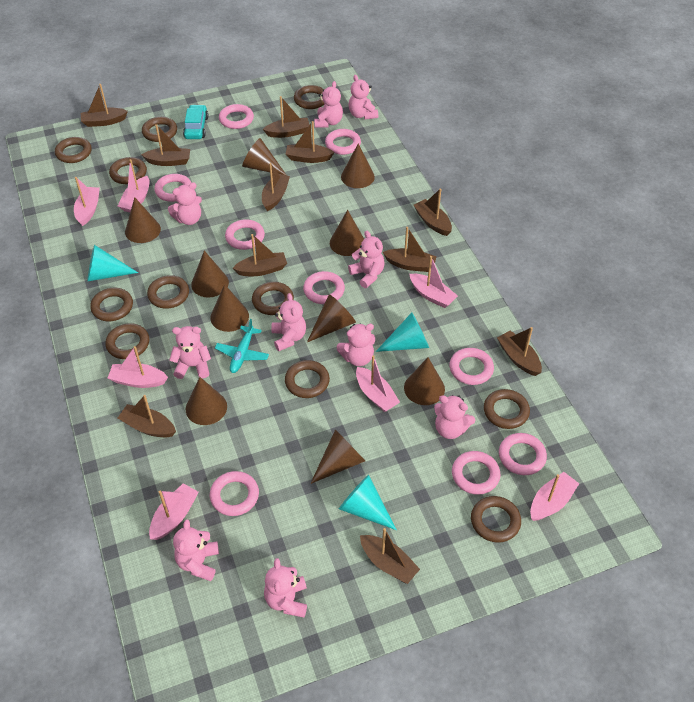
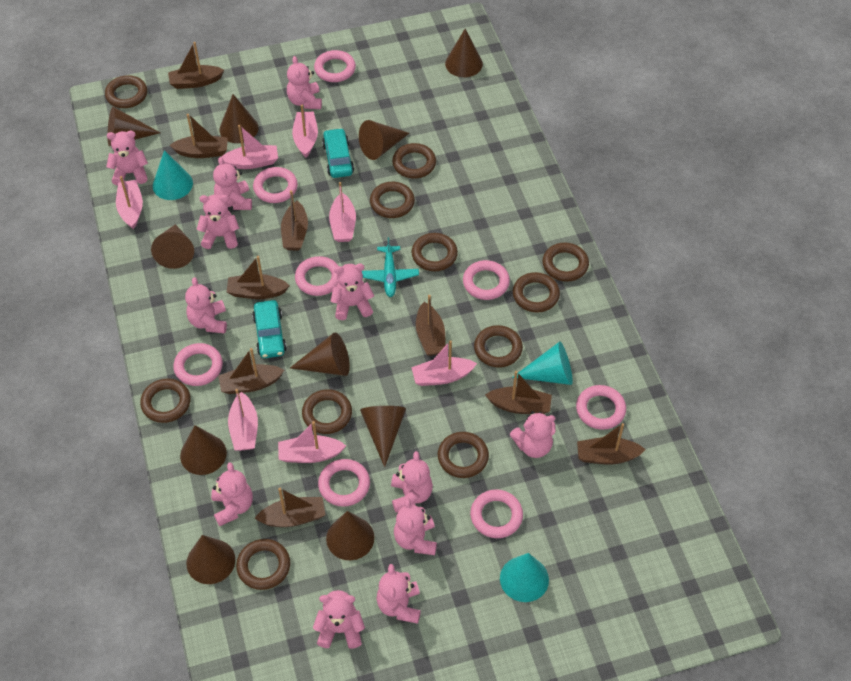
brown boat: 11 -> 9
pink ring: 9 -> 8
pink teddy bear: 10 -> 12
turquoise car: 1 -> 2

